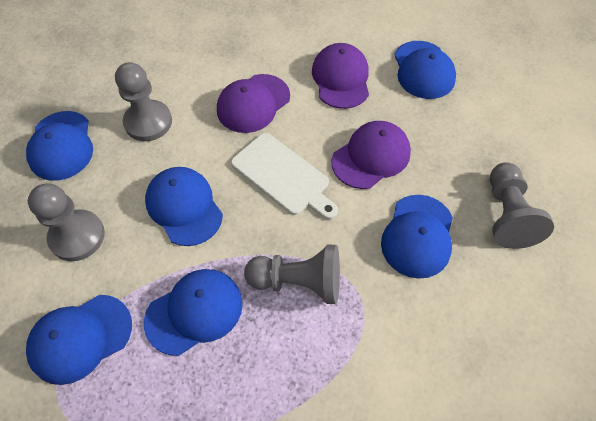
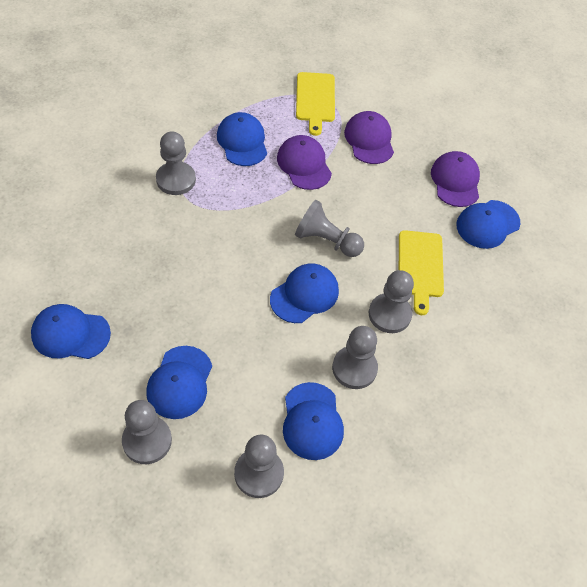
grey pawn: 4 -> 6
white cutting board: 1 -> 0
yellow cutting board: 0 -> 2

